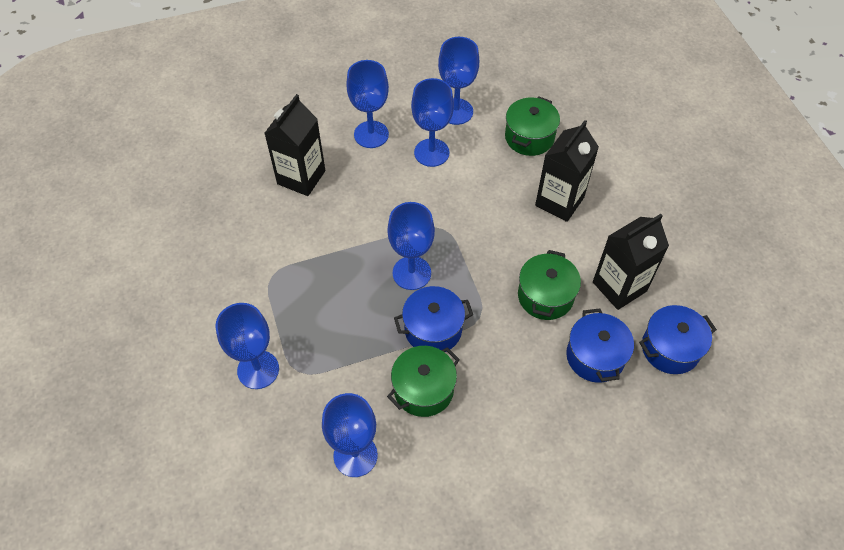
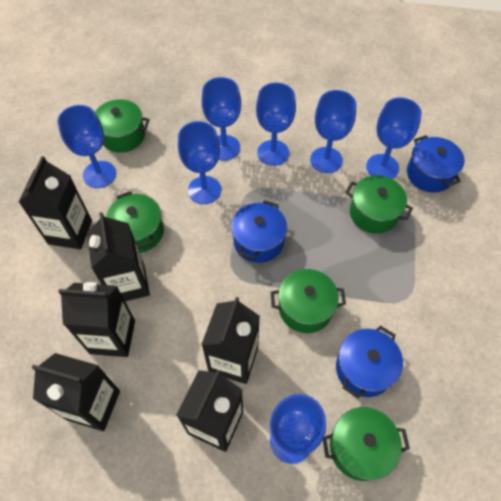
black carton: 3 -> 6
blue goblet: 6 -> 7
green pot: 3 -> 5

